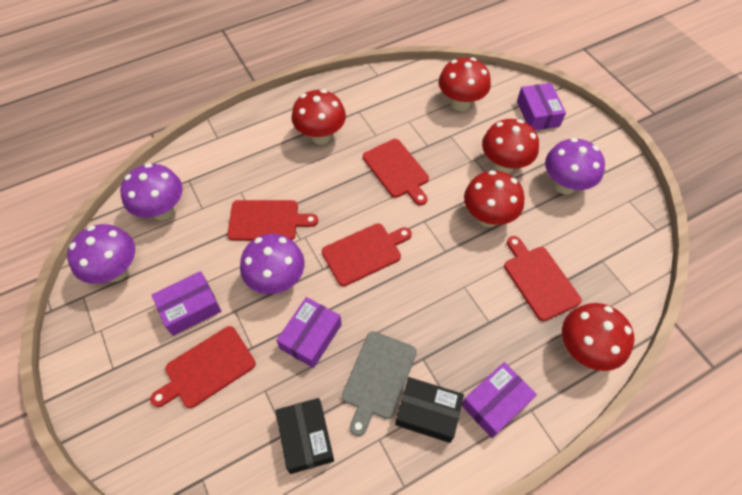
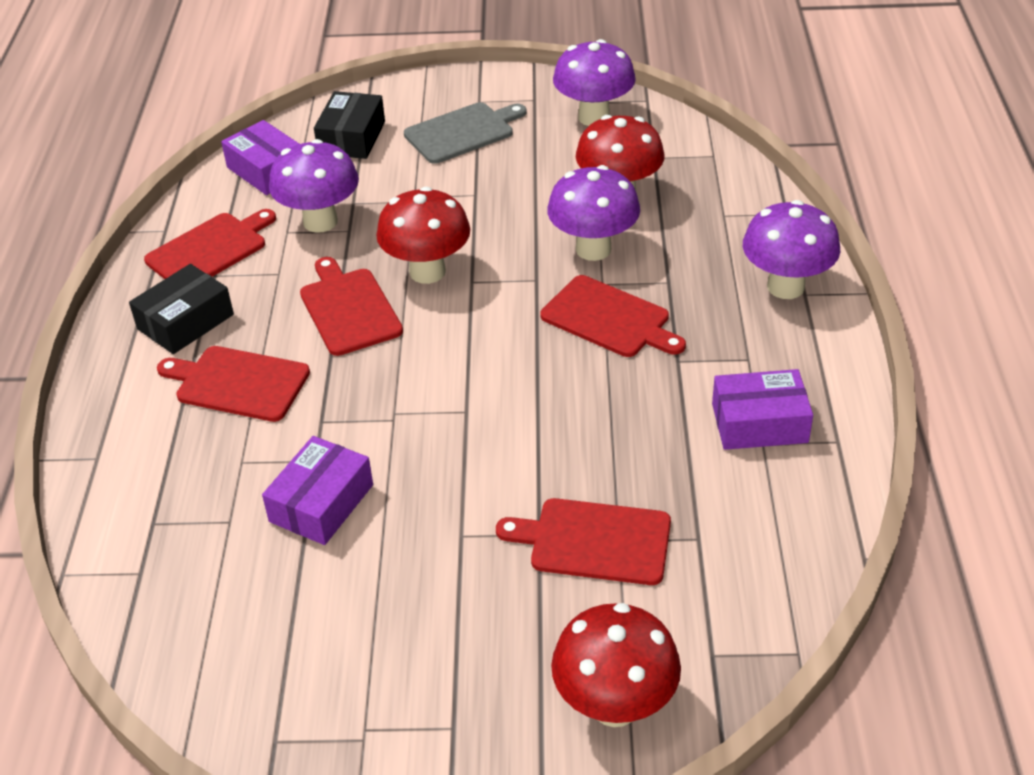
purple box: 4 -> 3
red mushroom: 5 -> 3

